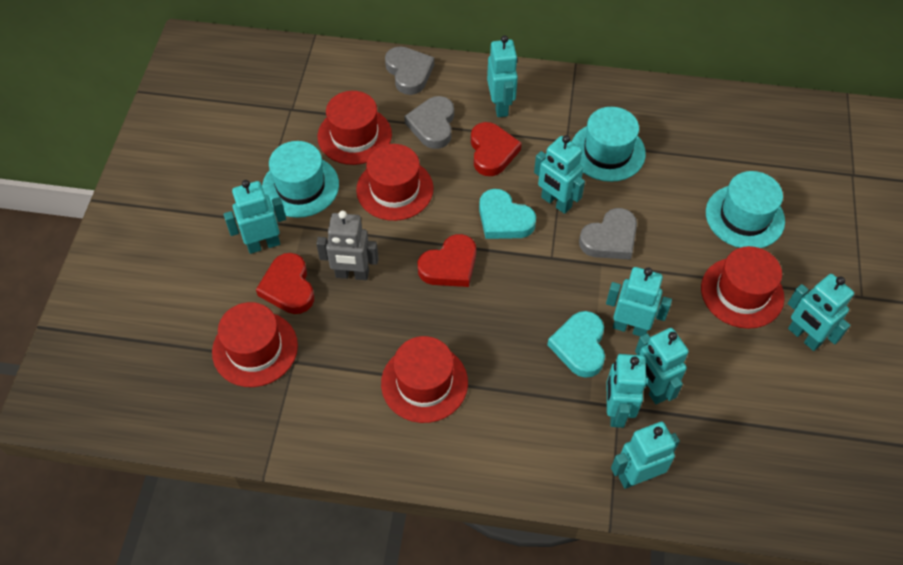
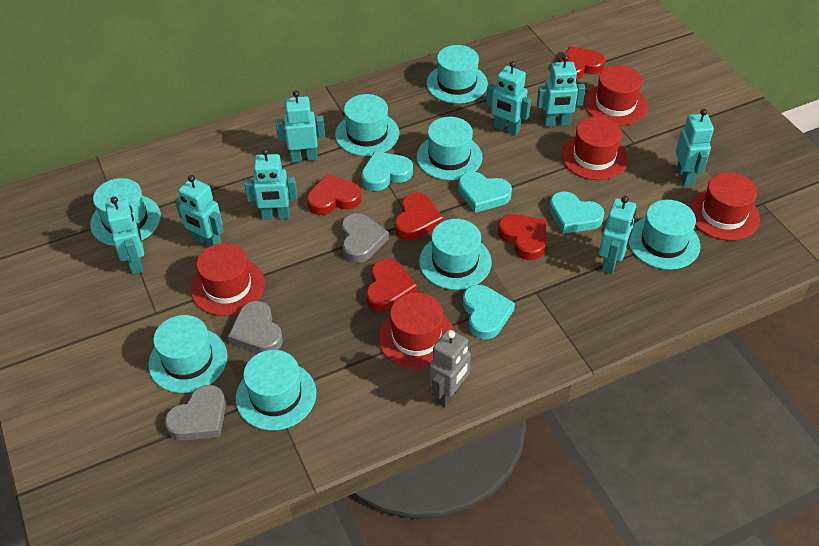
red heart: 3 -> 5
turquoise hat: 3 -> 8
turquoise heart: 2 -> 4

